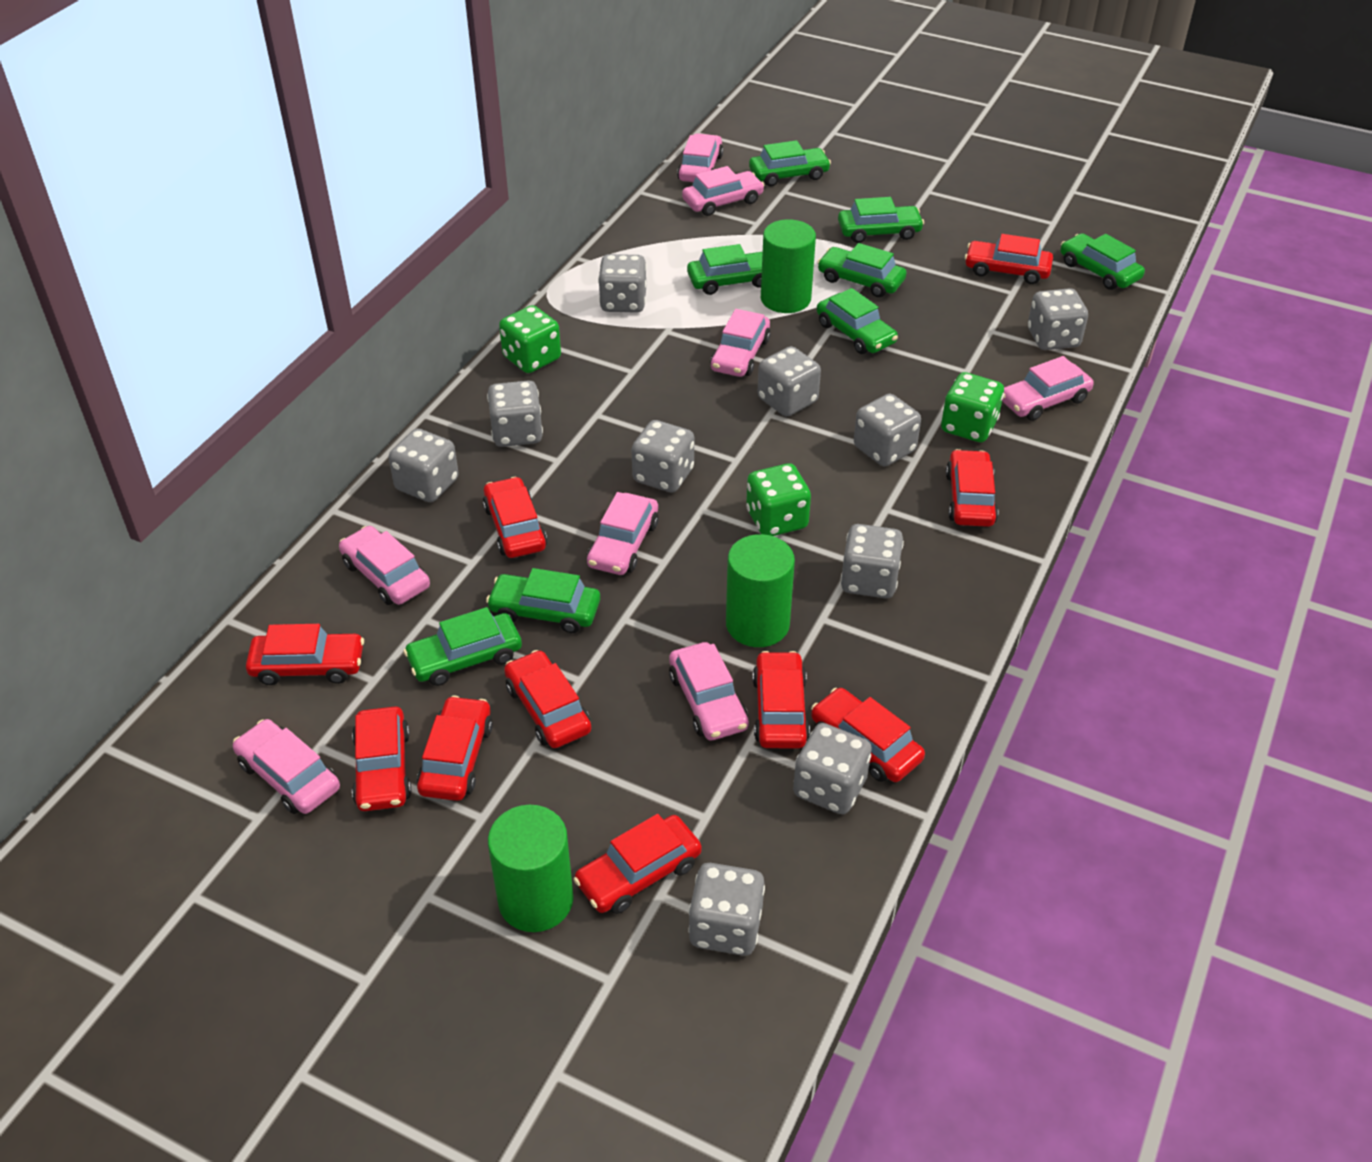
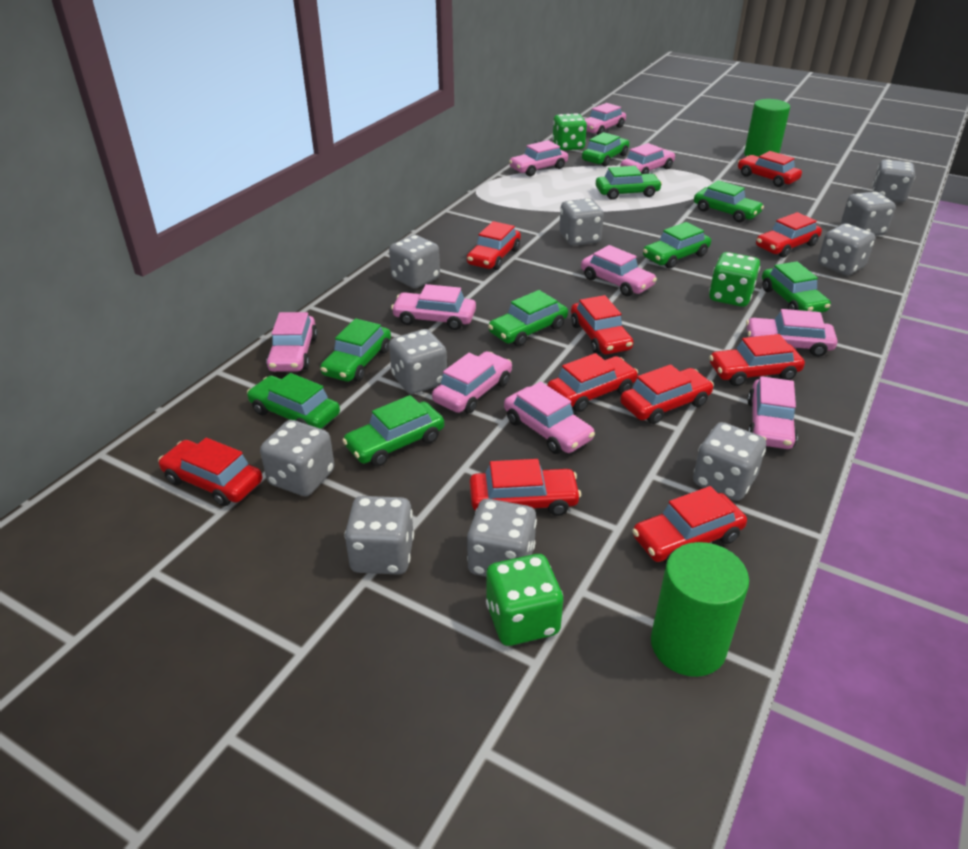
green car: 8 -> 9
green cylinder: 3 -> 2
pink car: 8 -> 10

